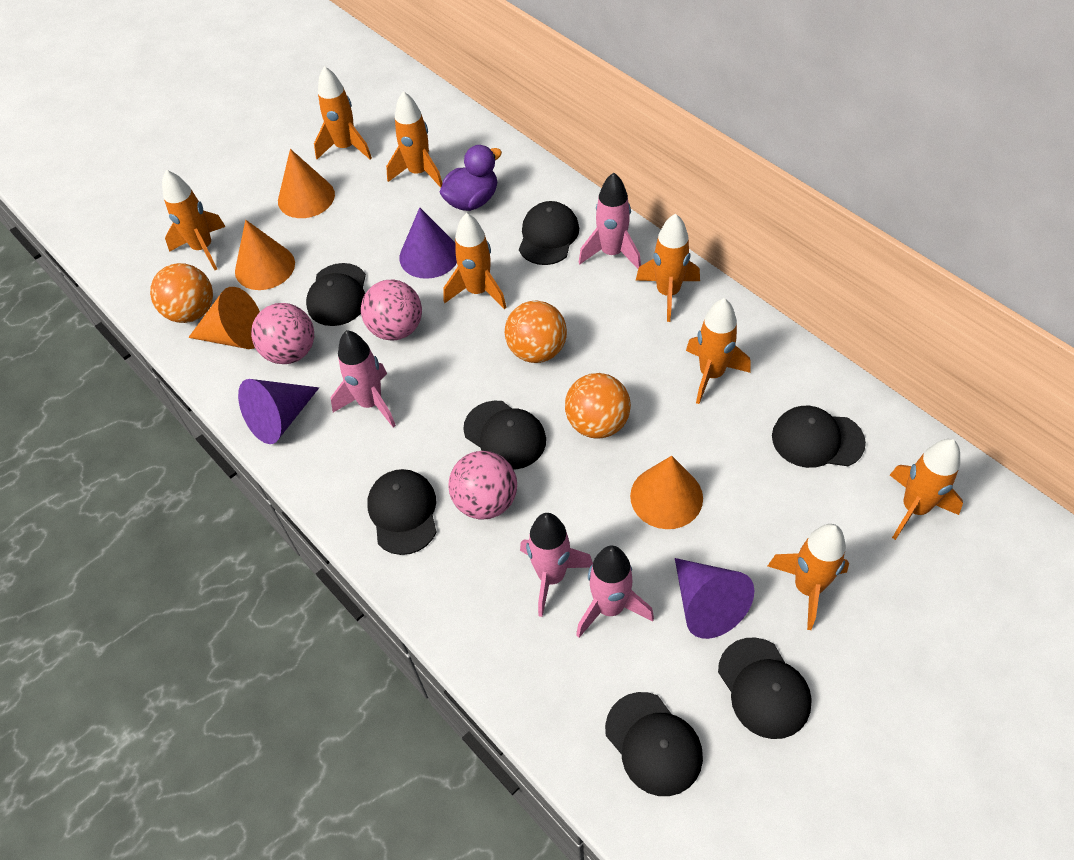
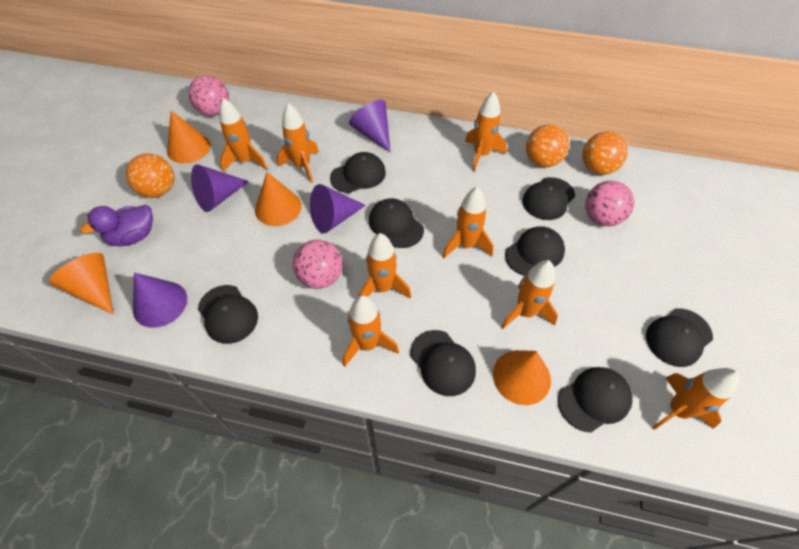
black cap: 7 -> 8
pink rocket: 4 -> 0
purple cone: 3 -> 4

